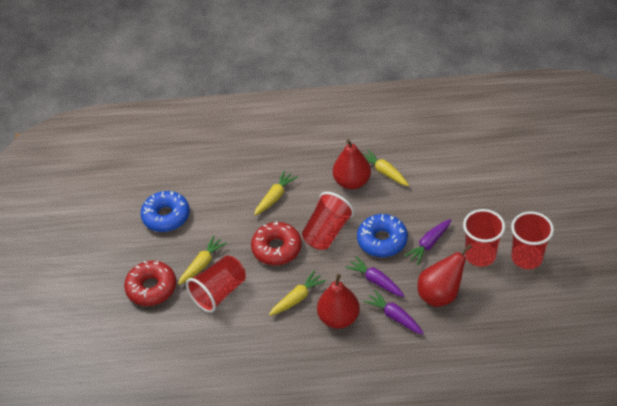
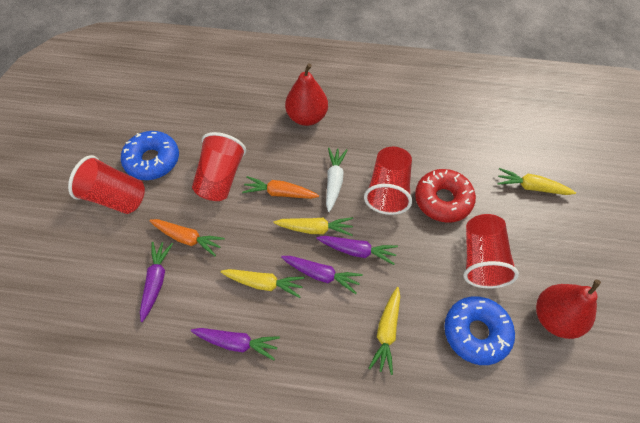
orange carrot: 0 -> 2
purple carrot: 3 -> 4
red donut: 2 -> 1
red pear: 3 -> 2
white carrot: 0 -> 1

